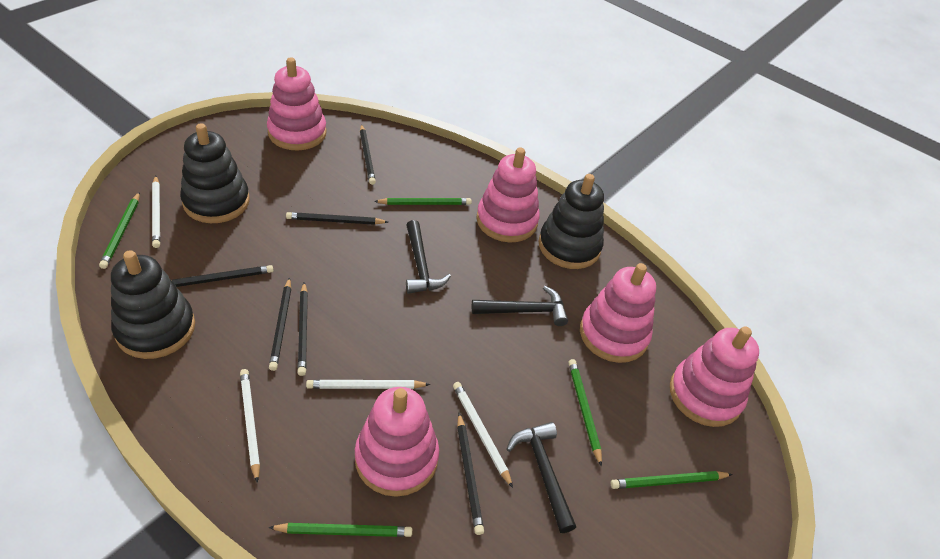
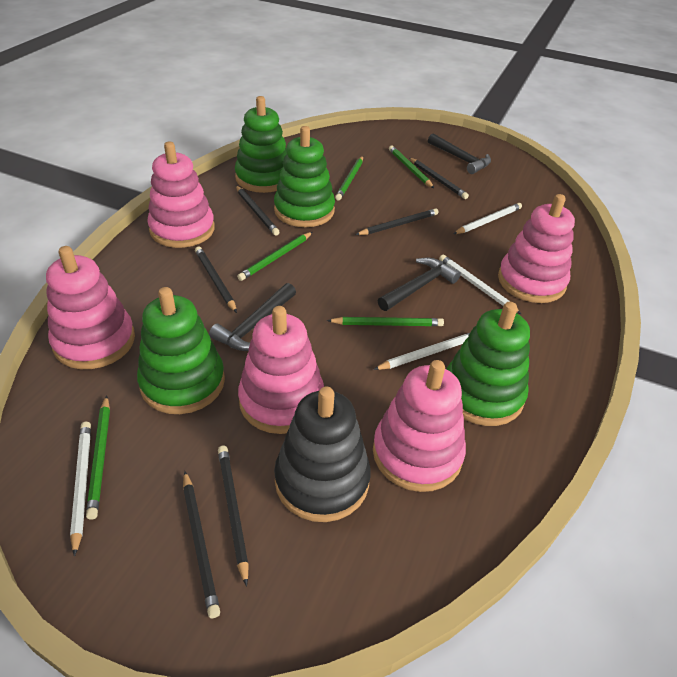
black stacking toy: 3 -> 1
green stacking toy: 0 -> 4

